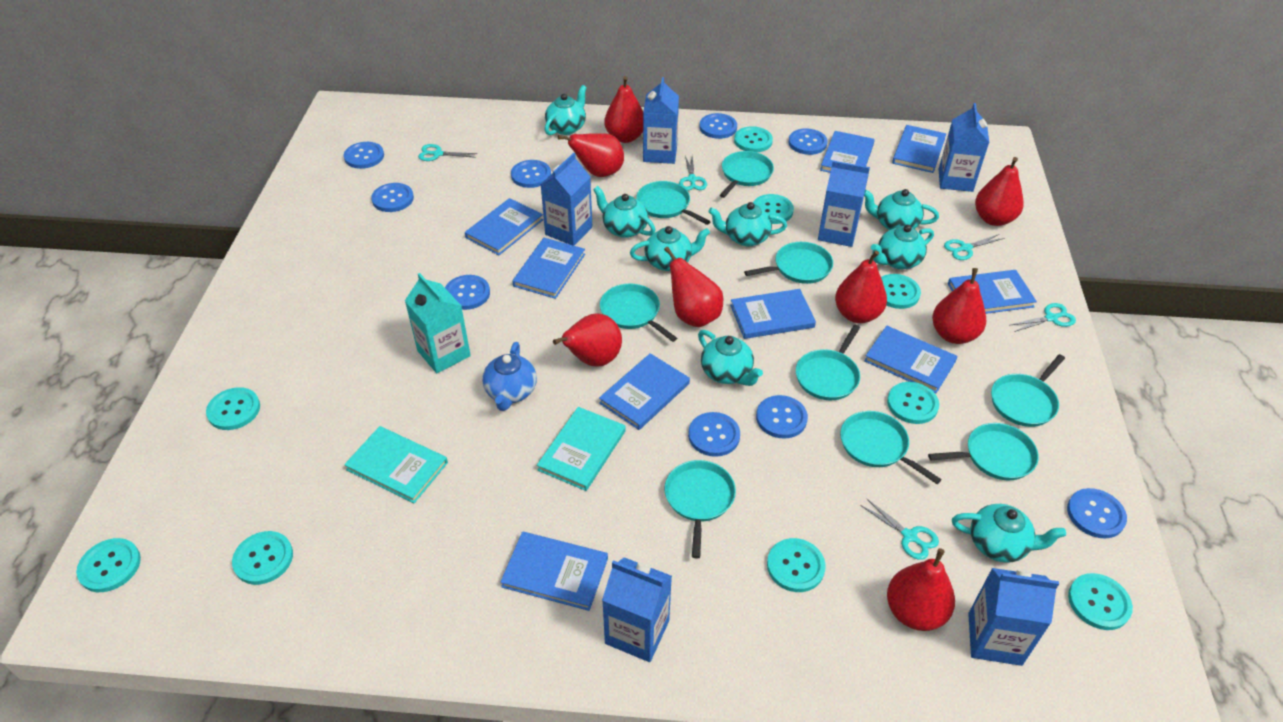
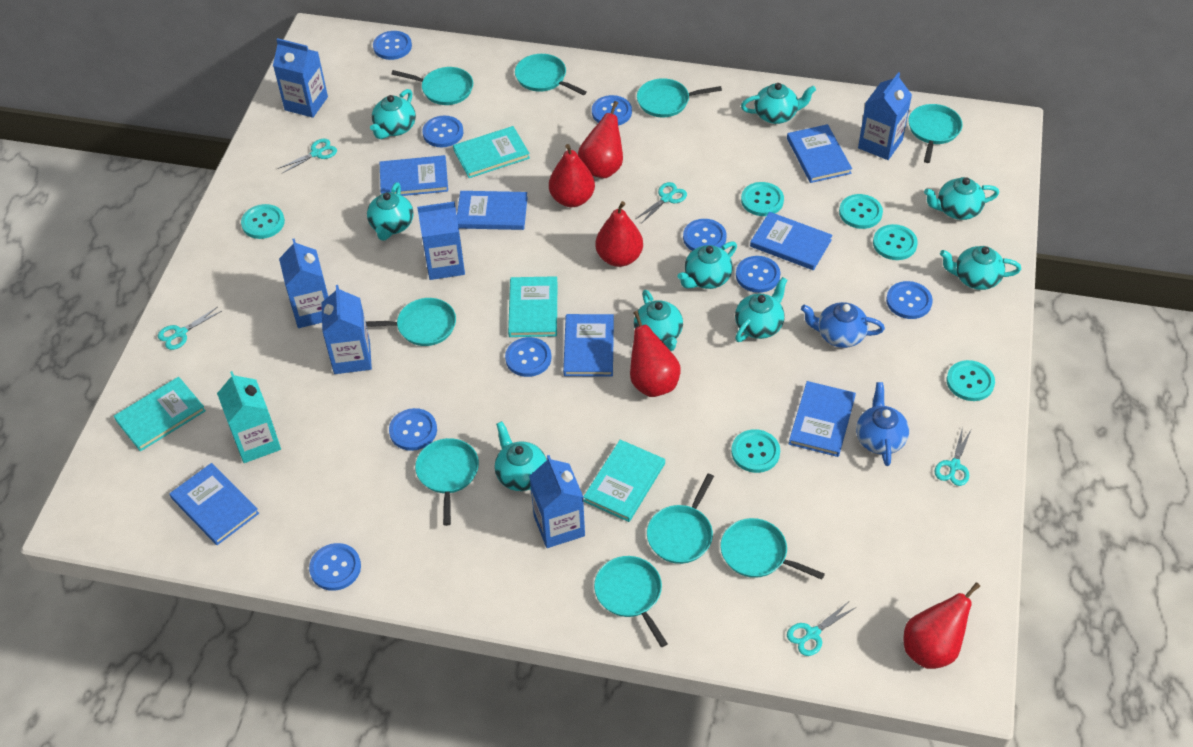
blue book: 9 -> 7
blue teapot: 1 -> 2
red pear: 8 -> 5
turquoise book: 2 -> 4
turquoise button: 9 -> 6
turquoise teapot: 8 -> 9

